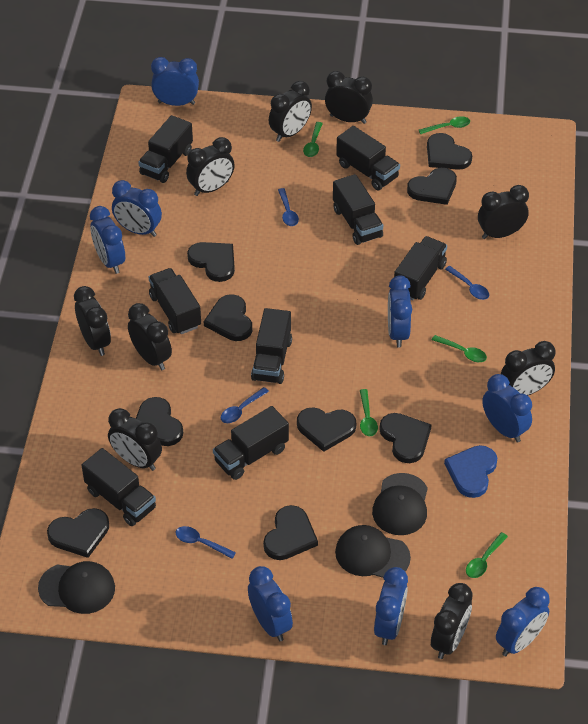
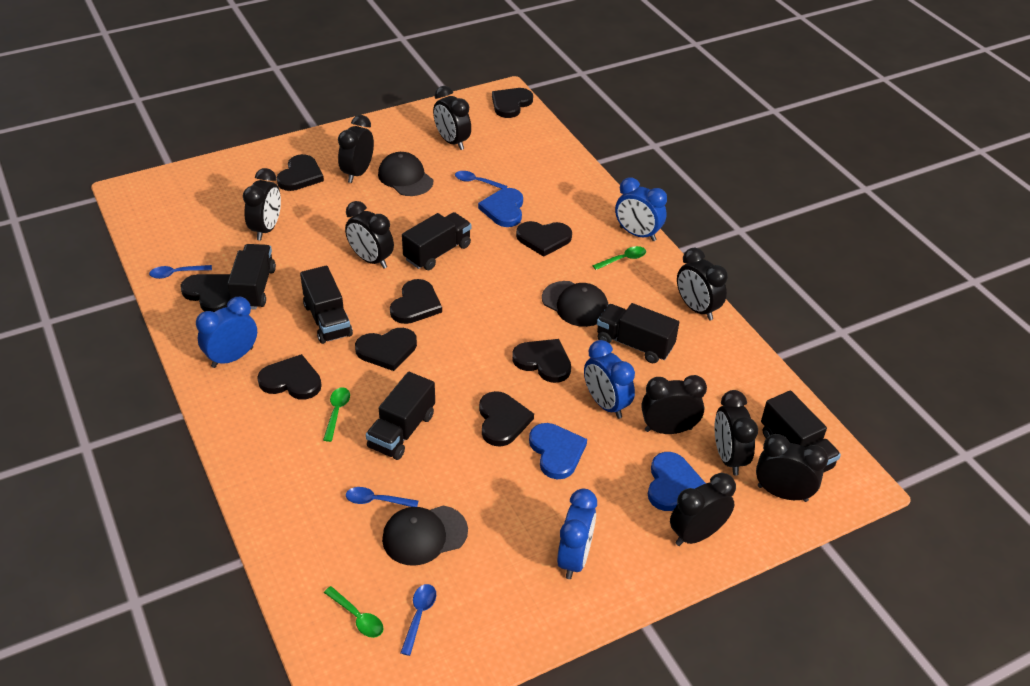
black truck: 8 -> 6
blue clock: 8 -> 4
blue heart: 1 -> 3
green spoon: 5 -> 3

